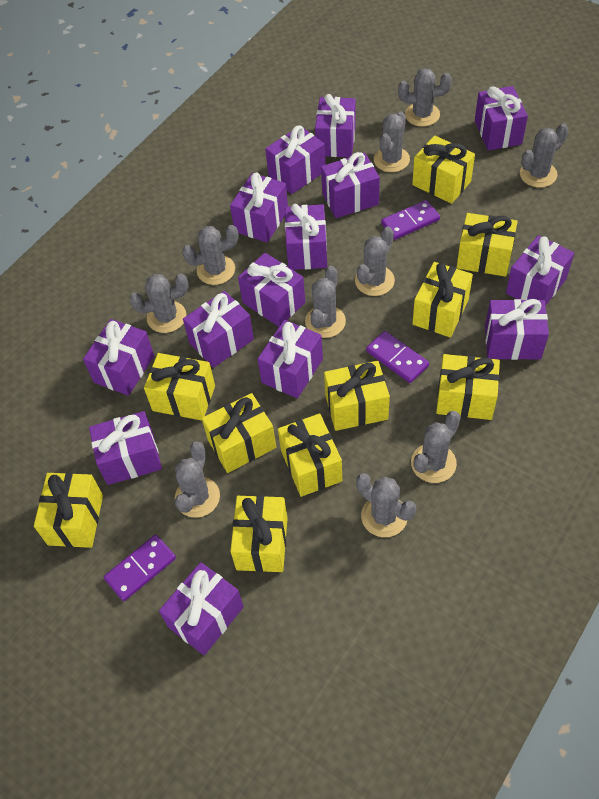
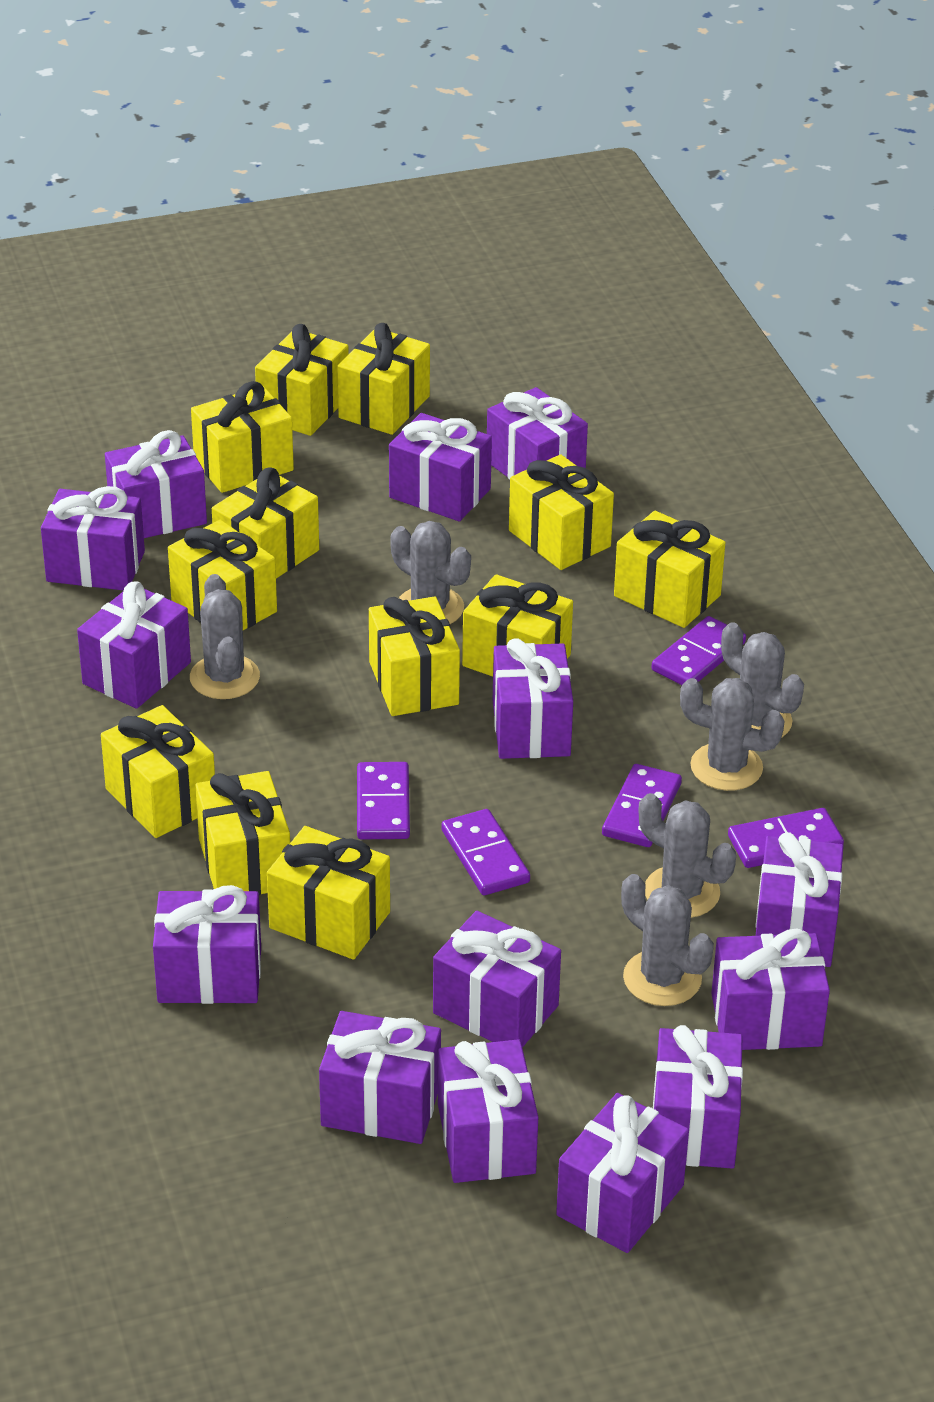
grey cactus: 10 -> 6
purple domino: 3 -> 5
yellow gift: 10 -> 12

